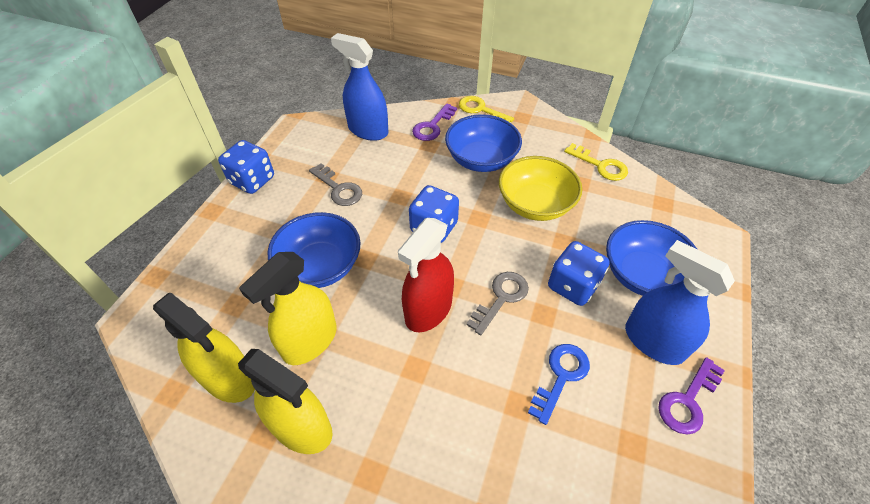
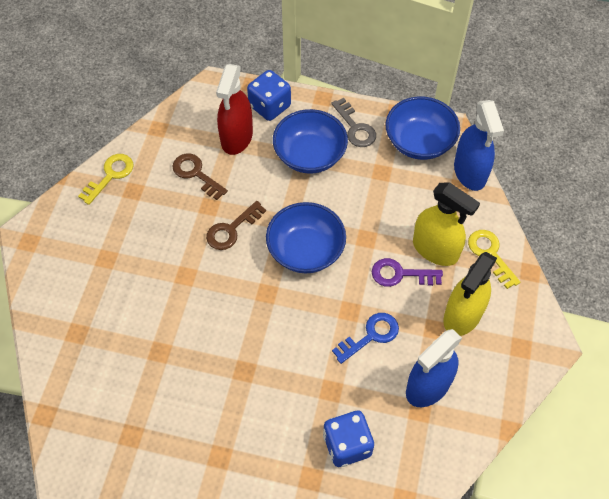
blue dice: 3 -> 2
brown key: 0 -> 2
grey key: 2 -> 1
purple key: 2 -> 1
yellow bowl: 1 -> 0
yellow spray bottle: 3 -> 2

